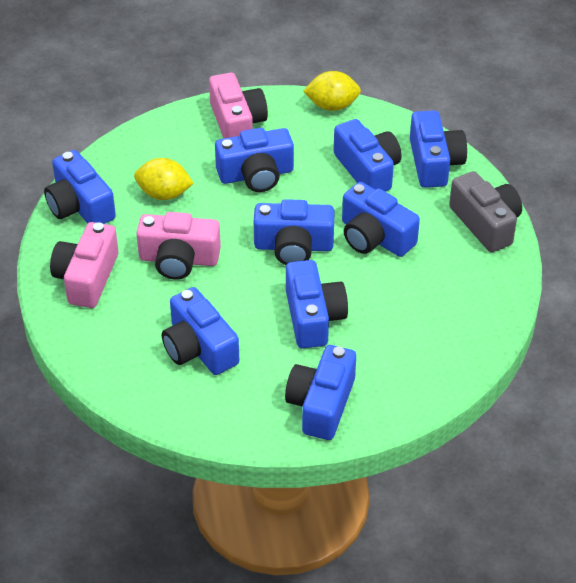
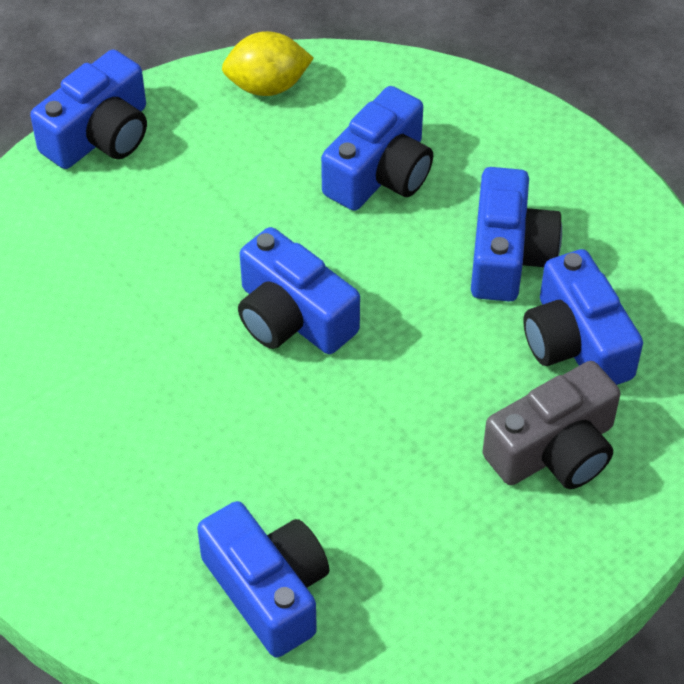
blue camera: 9 -> 6
pink camera: 3 -> 0
yellow lemon: 2 -> 1

